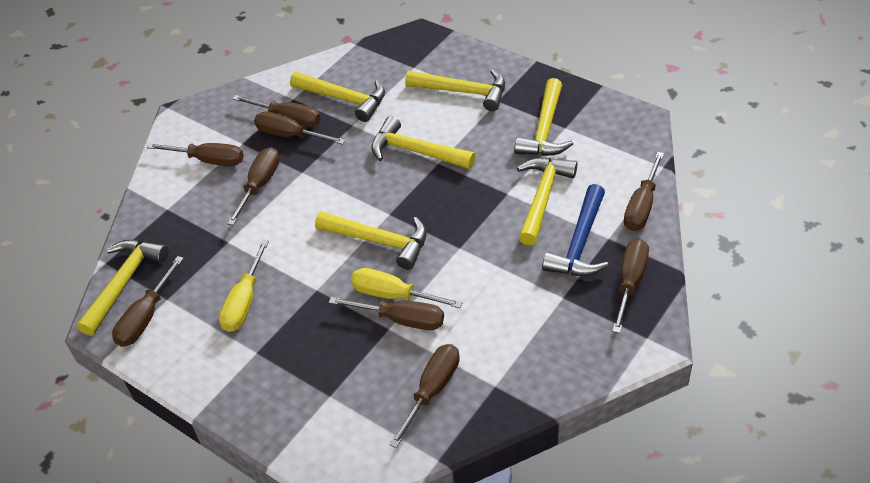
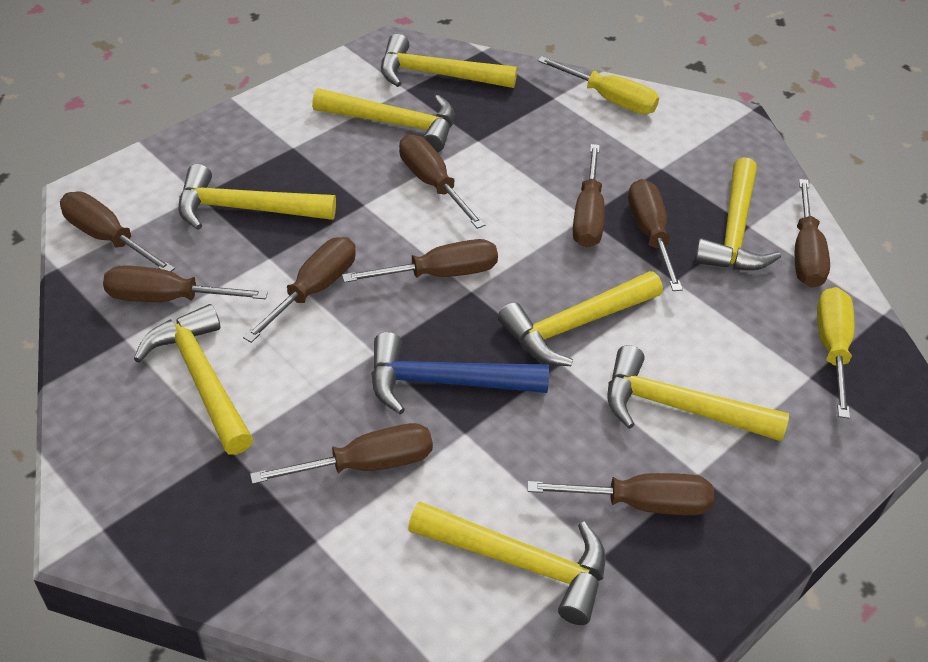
brown screwdriver: 9 -> 10
yellow hammer: 7 -> 8

